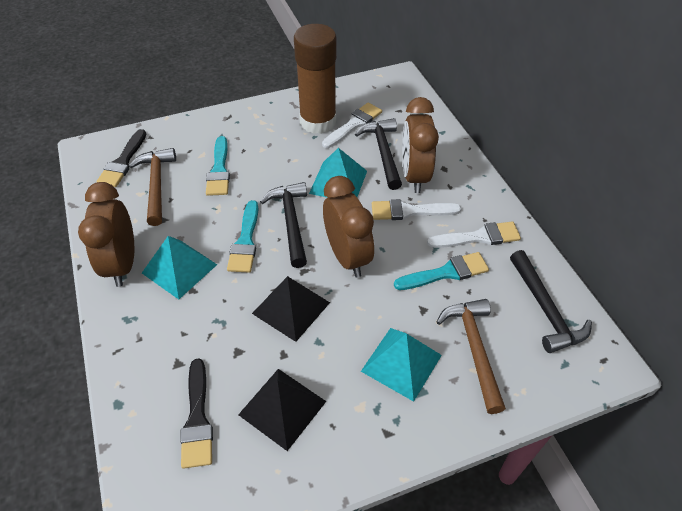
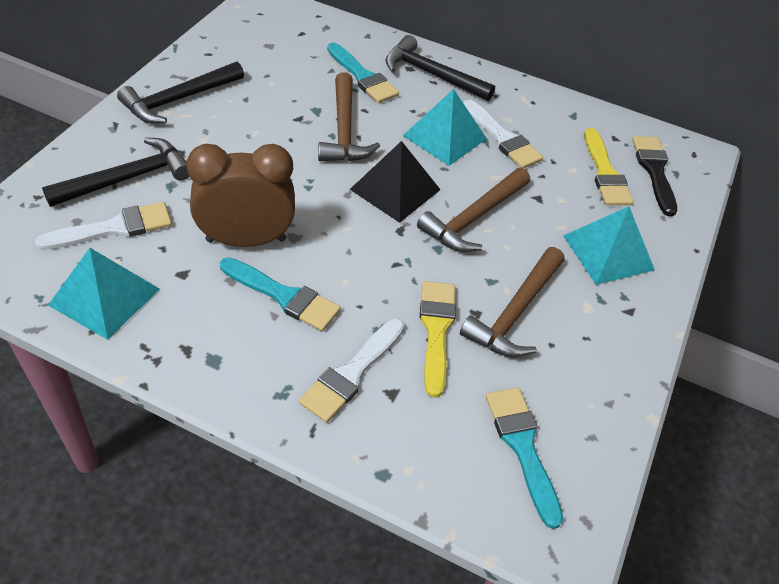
black brush: 2 -> 1
black pyramid: 2 -> 1
brown clock: 3 -> 1
brown glue stick: 1 -> 0
brown hammer: 2 -> 3
yellow brush: 0 -> 2

